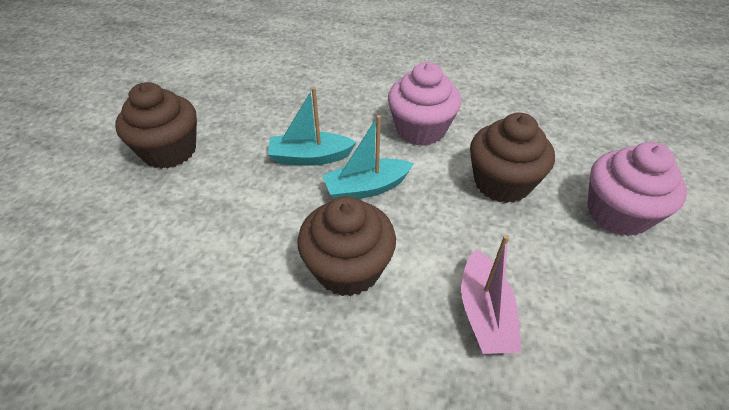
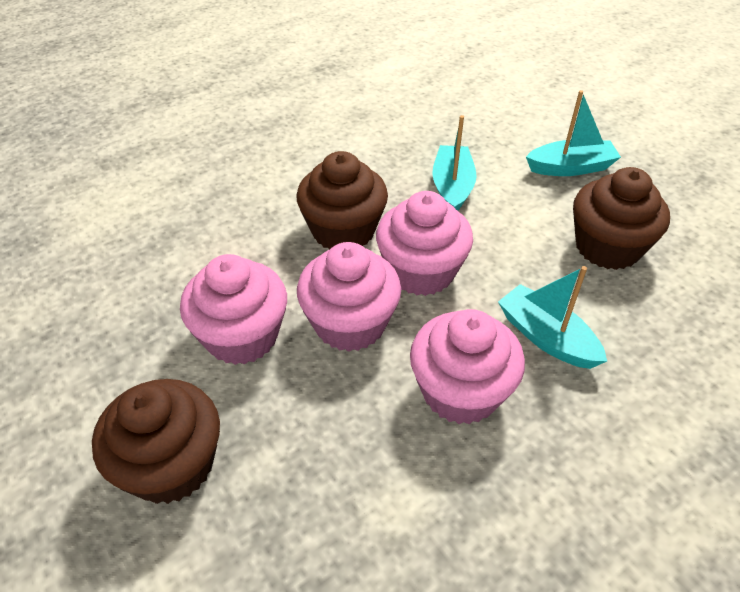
pink boat: 1 -> 0
pink cupcake: 2 -> 4
turquoise boat: 2 -> 3

